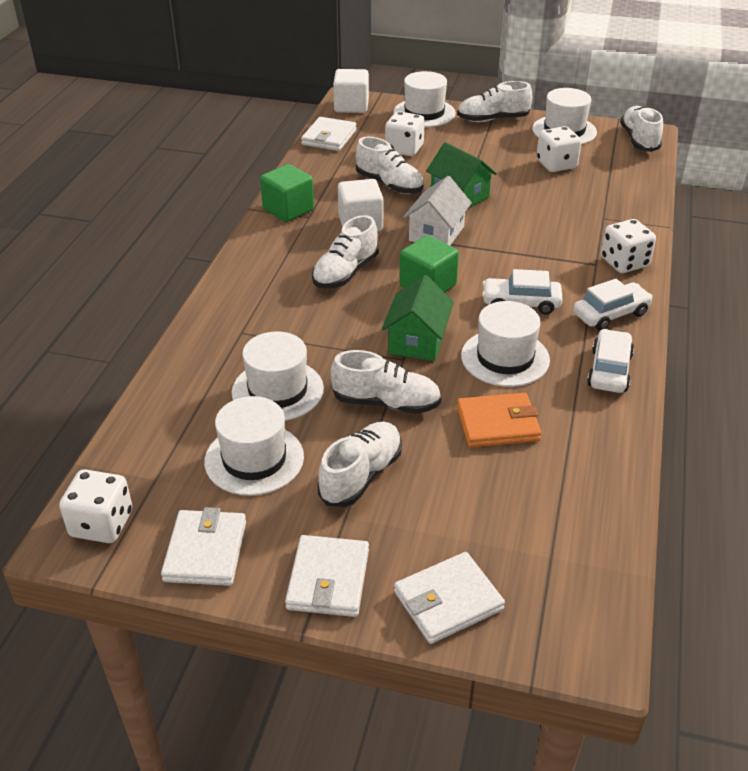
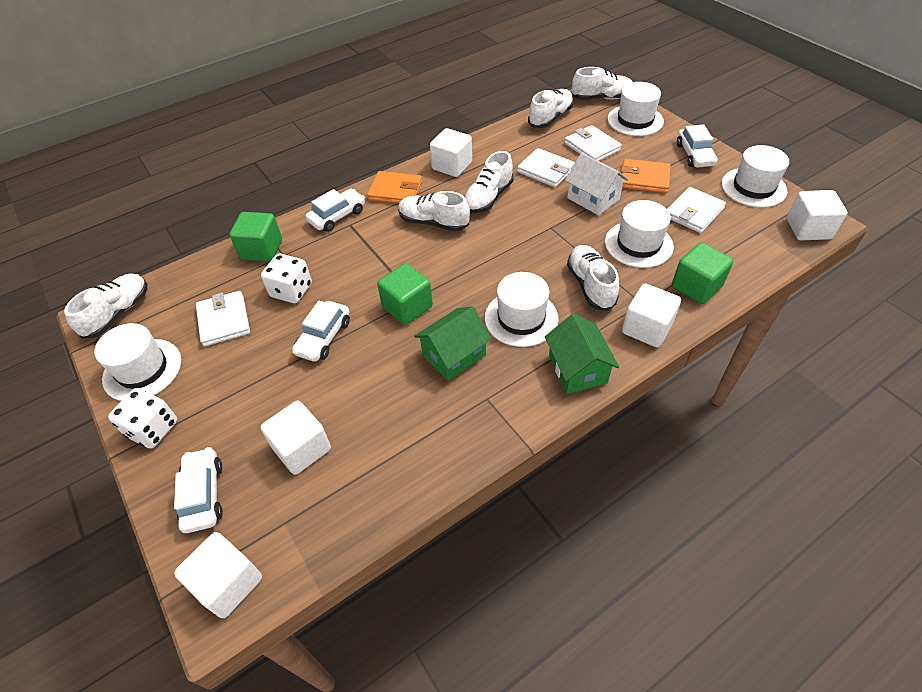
green cube: 2 -> 3
orange wallet: 1 -> 2
white car: 3 -> 4
white cube: 2 -> 5
white dice: 4 -> 2

